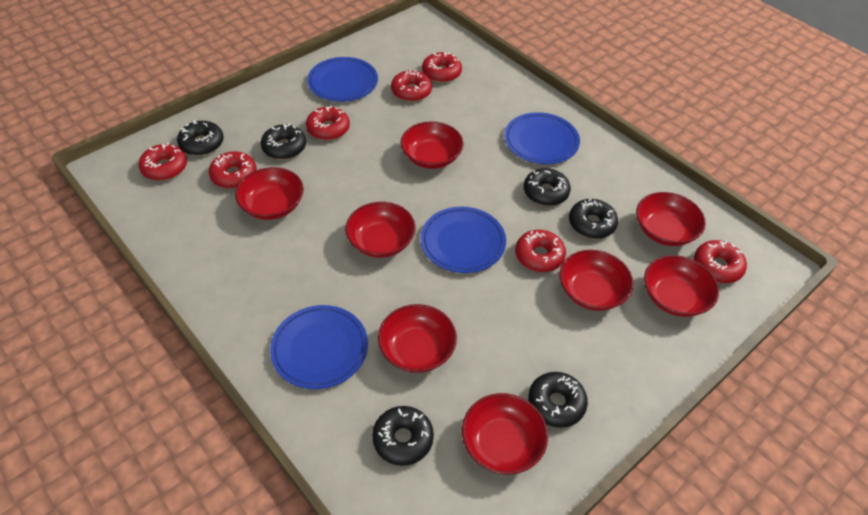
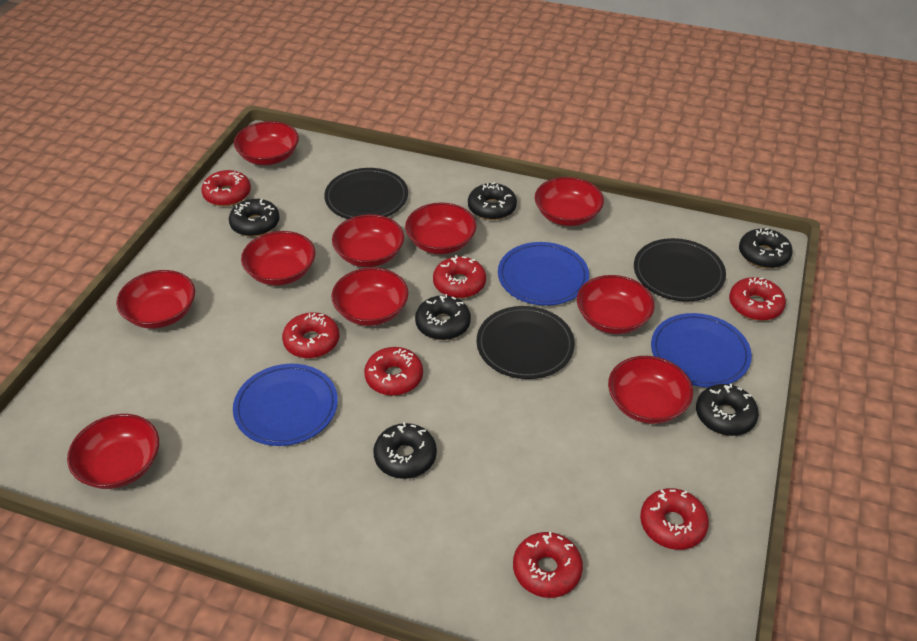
black plate: 0 -> 3
blue plate: 4 -> 3
red bowl: 8 -> 10

